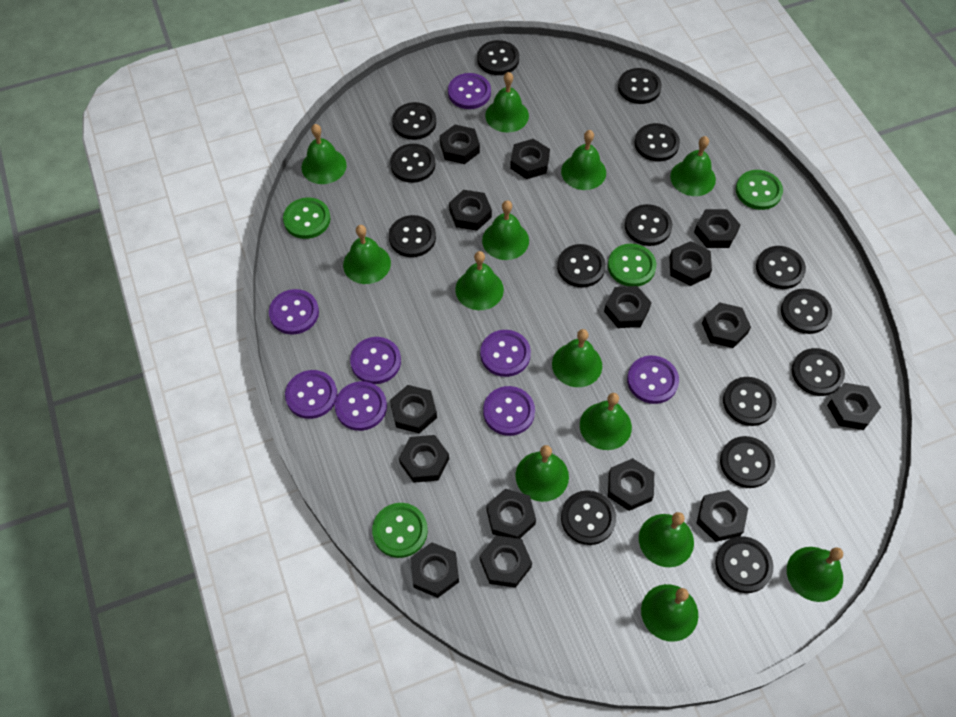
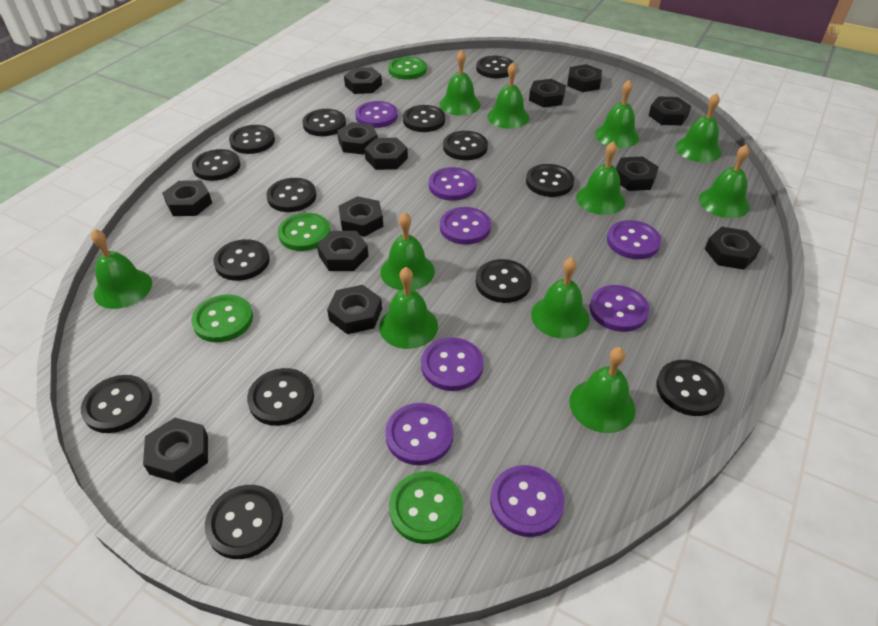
black button: 15 -> 14
black nut: 15 -> 13
green bell: 13 -> 11

